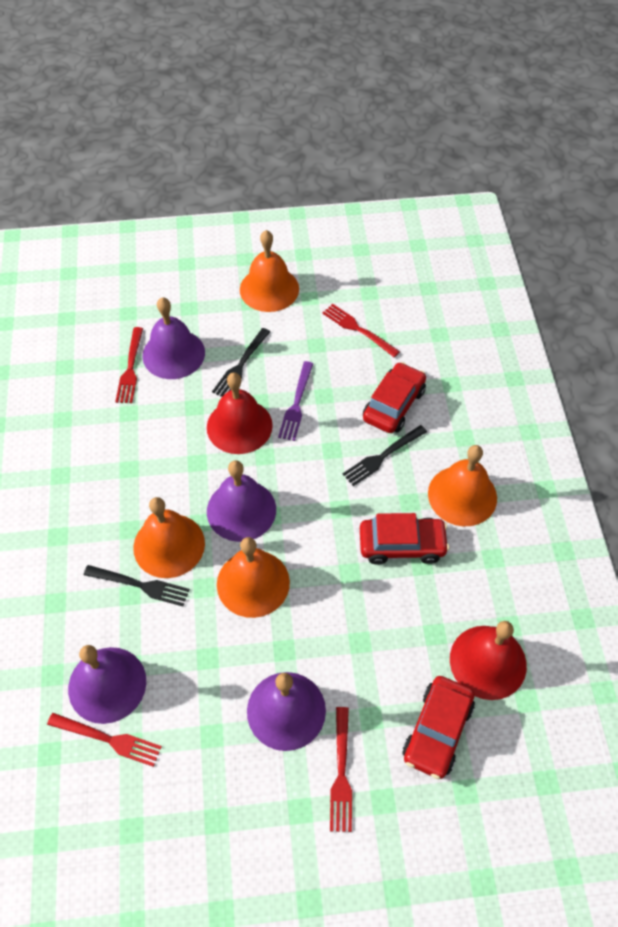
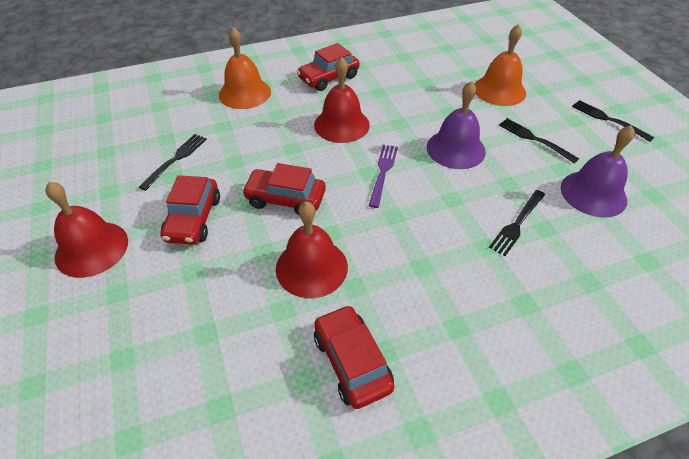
black fork: 3 -> 4
orange bell: 4 -> 2
purple bell: 4 -> 2
red bell: 2 -> 3
red car: 3 -> 4
red fork: 4 -> 0

